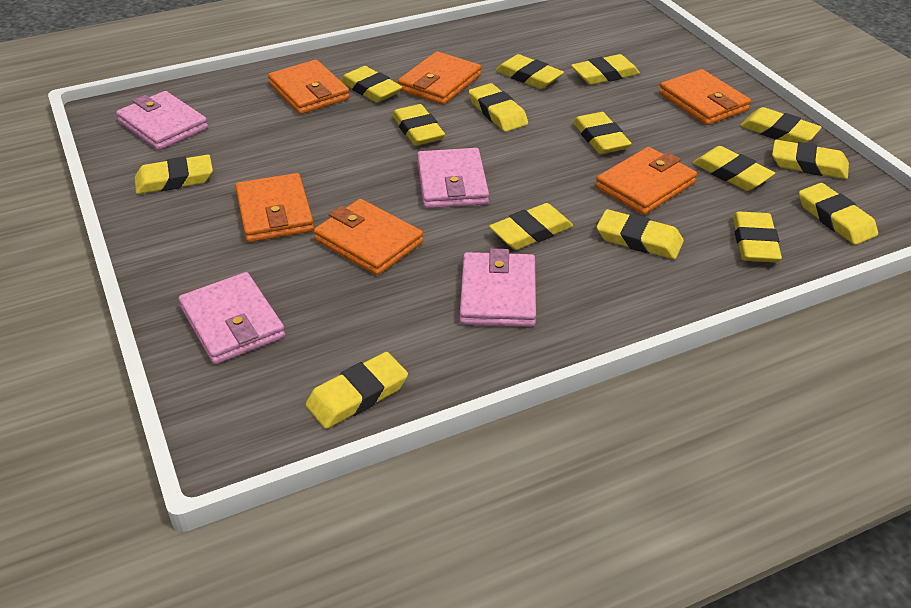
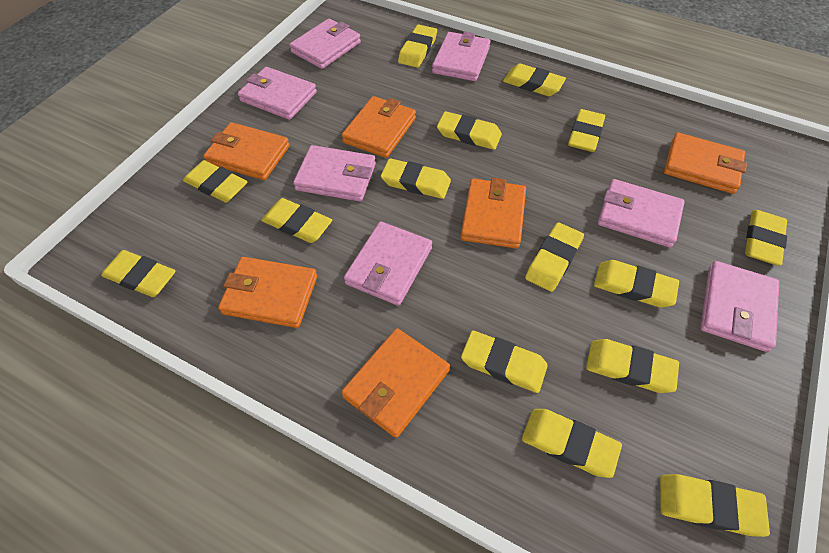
pink wallet: 4 -> 7

